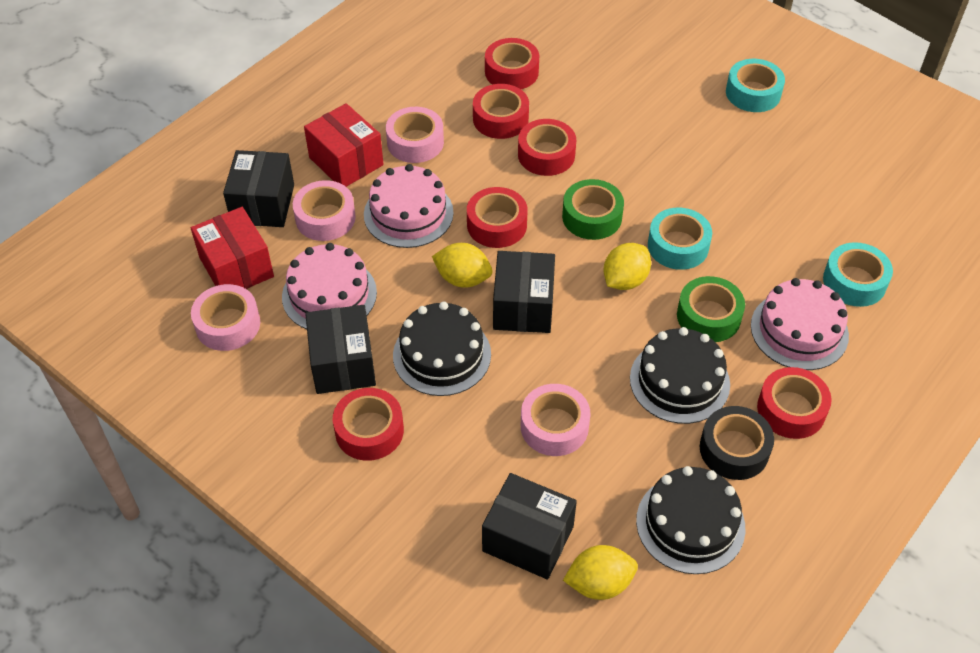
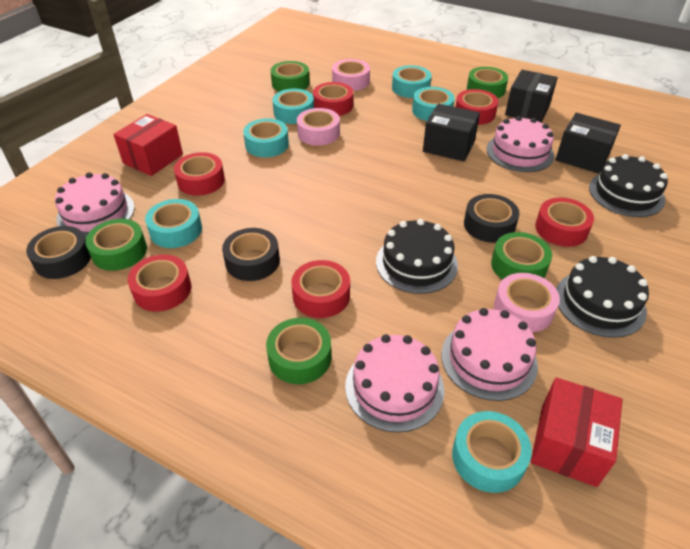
black box: 4 -> 3
black tape: 1 -> 3
green tape: 2 -> 5
pink cake: 3 -> 4
pink tape: 4 -> 3
turquoise tape: 3 -> 6
yellow lemon: 3 -> 0

